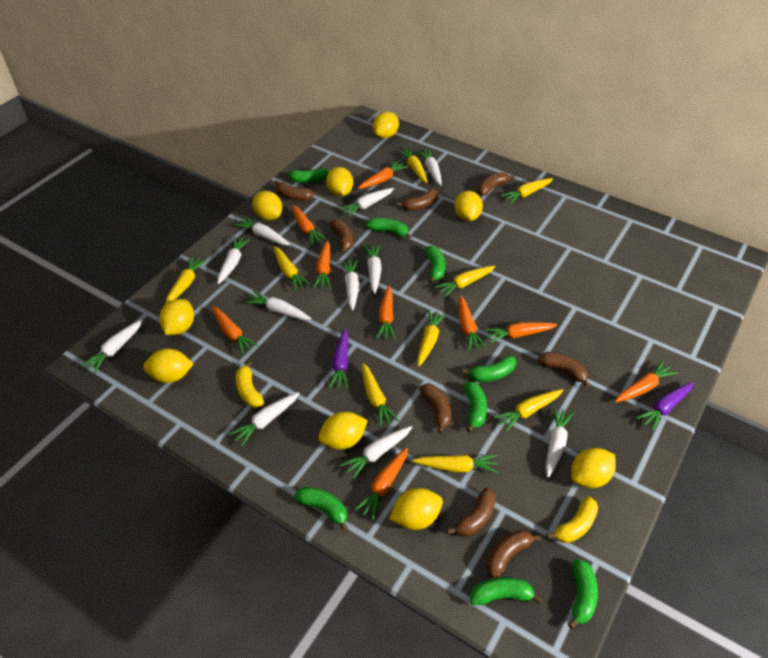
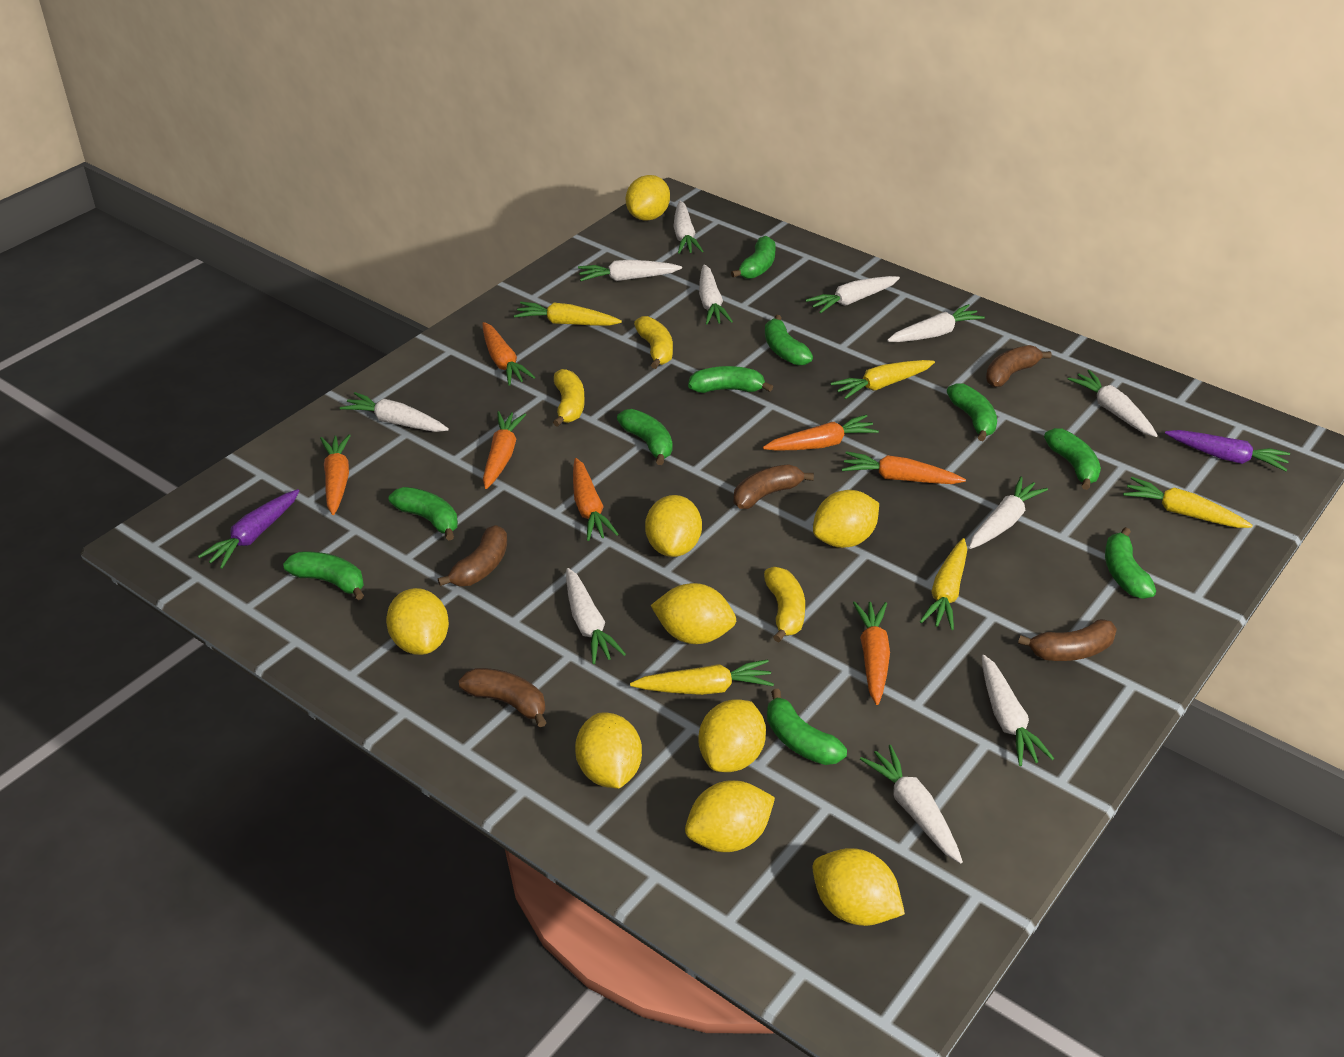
brown banana: 8 -> 5
green banana: 8 -> 10
orange carrot: 9 -> 7
yellow banana: 2 -> 3
yellow carrot: 9 -> 5

